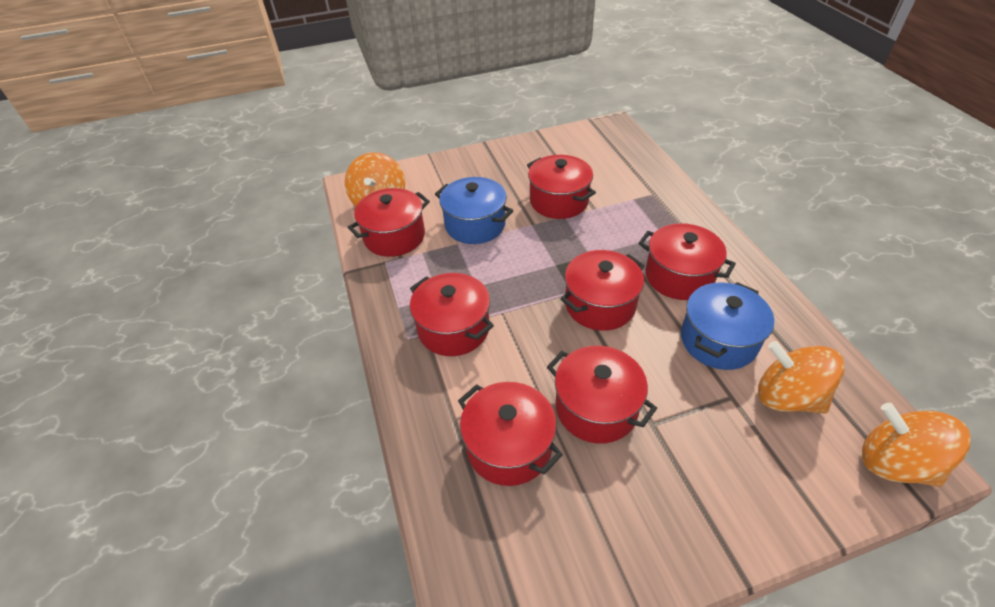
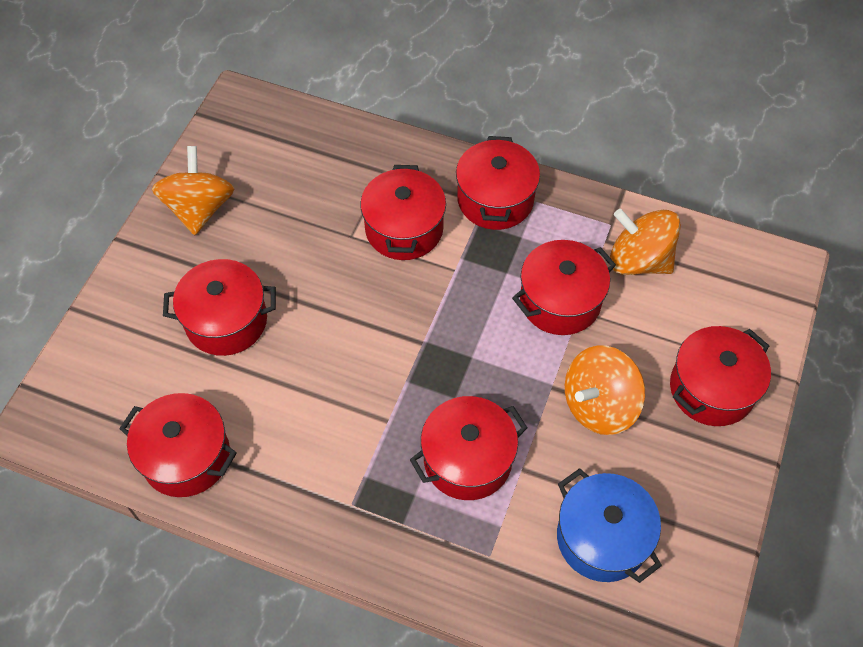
blue pot: 2 -> 1

